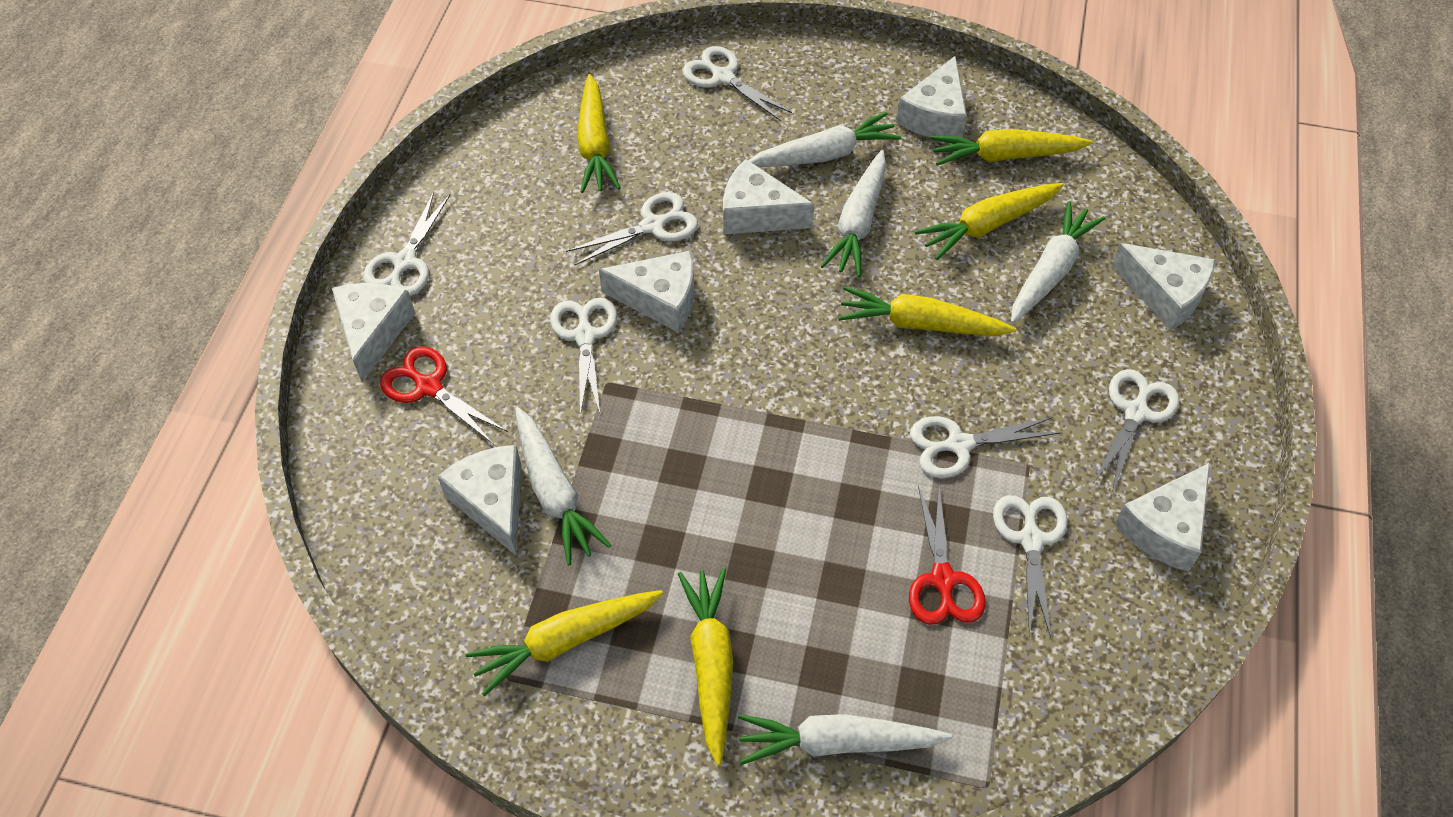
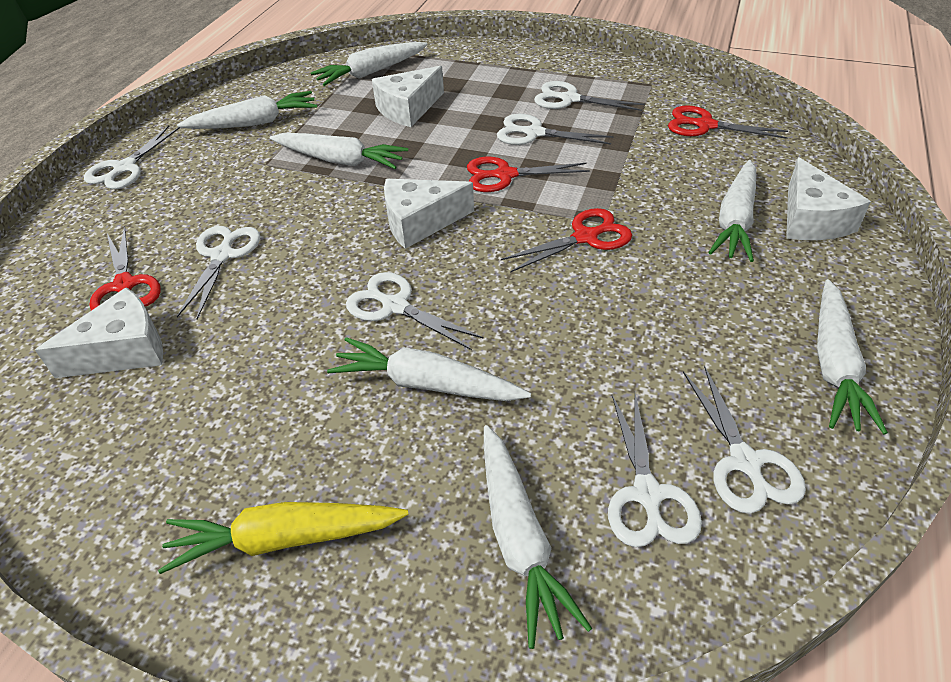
red scissors: 2 -> 4
white carrot: 5 -> 7
white cheese: 7 -> 4
yellow carrot: 6 -> 1

